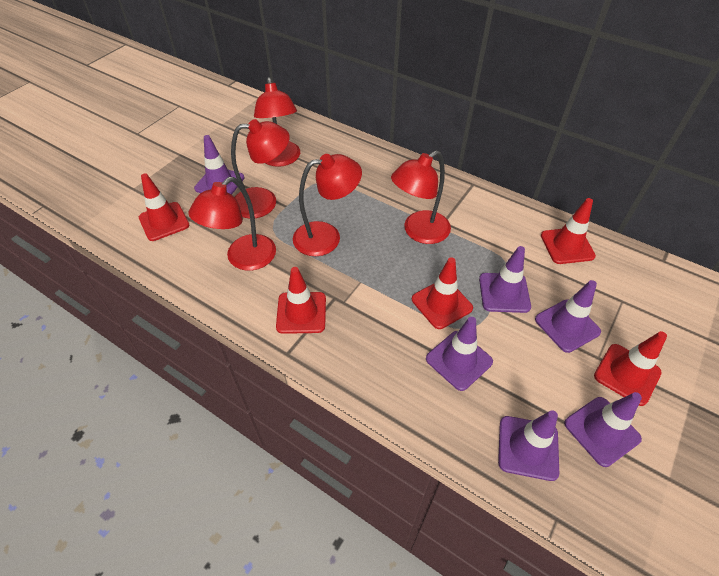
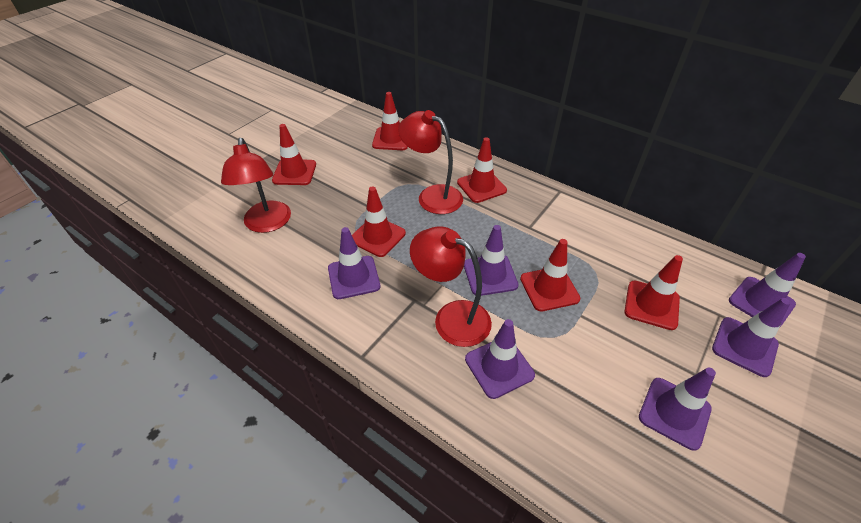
red lamp: 5 -> 3
red traffic cone: 5 -> 6

